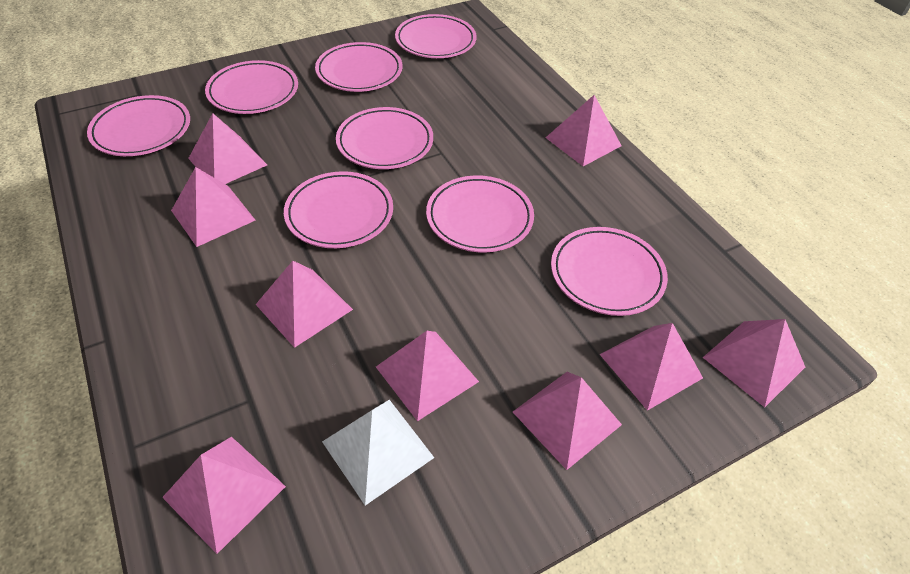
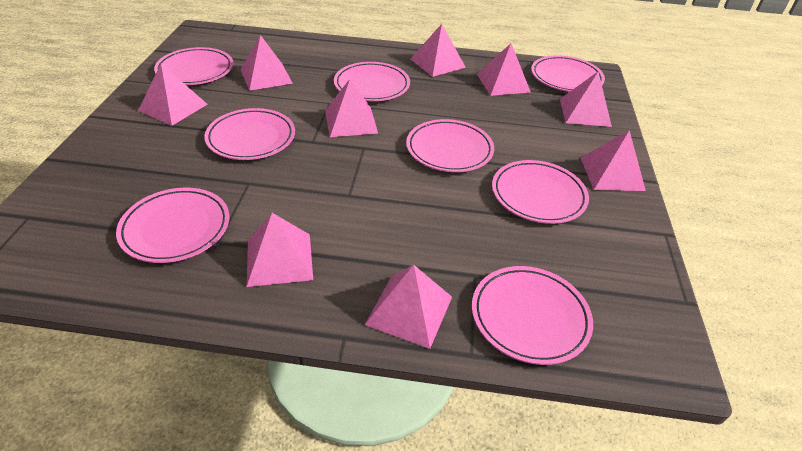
white pyramid: 1 -> 0

